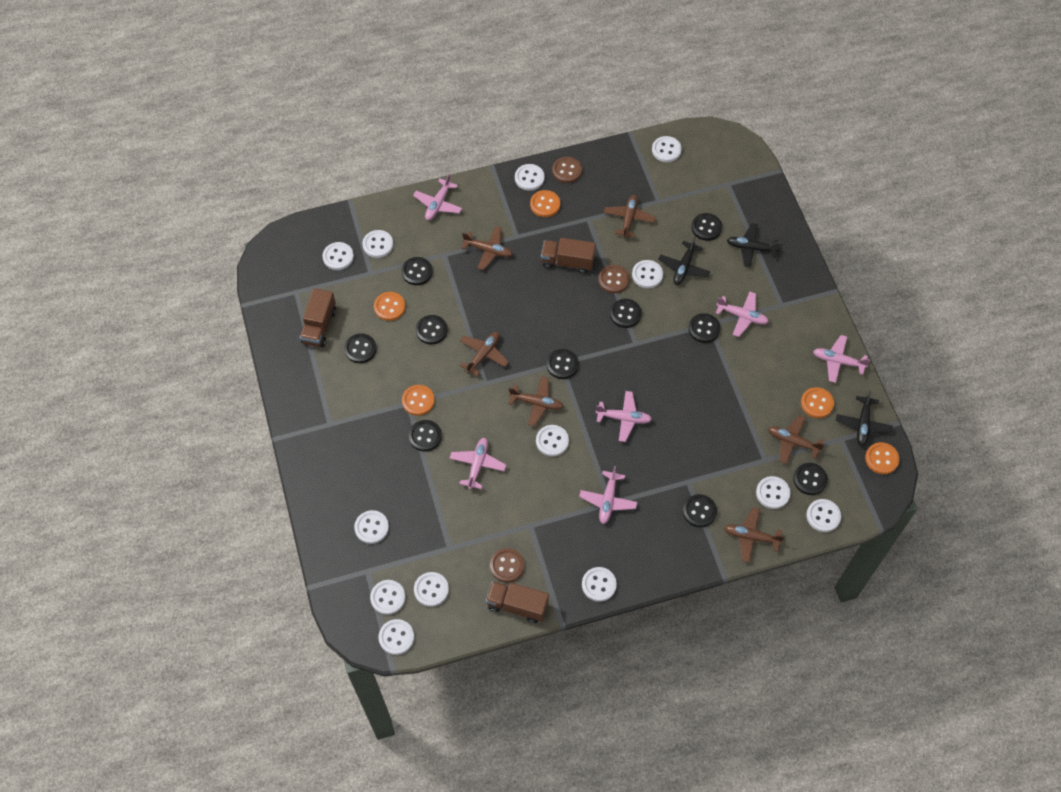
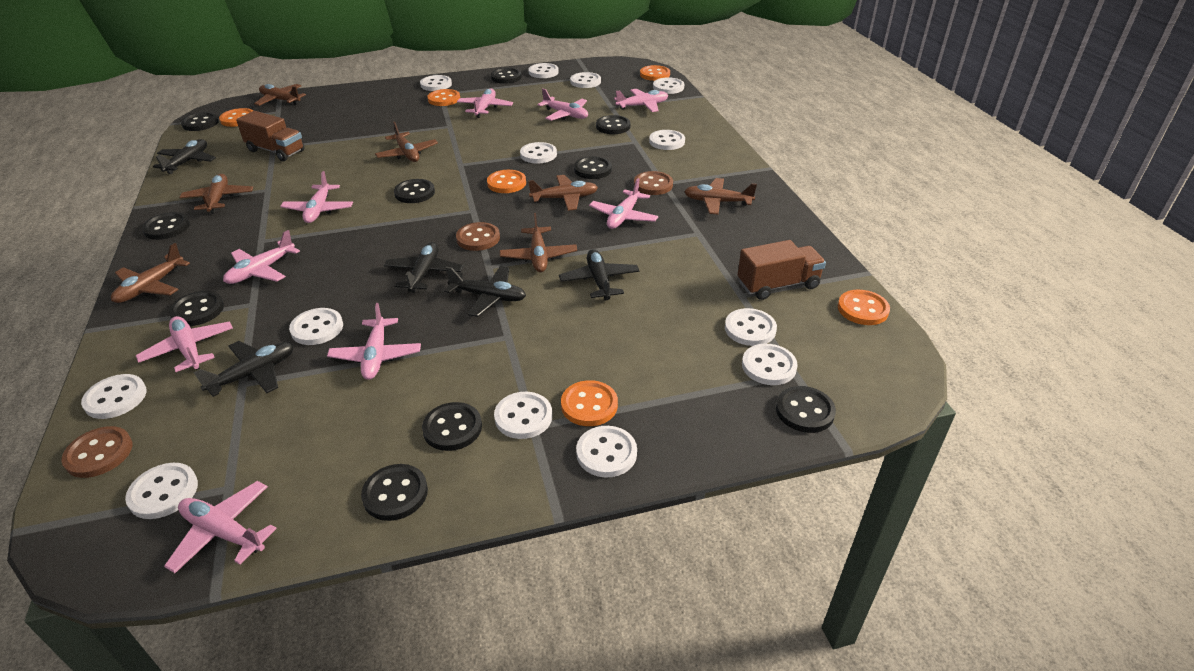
black plane: 3 -> 5
brown plane: 6 -> 7
brown truck: 3 -> 2
orange button: 5 -> 6
pink plane: 6 -> 9

